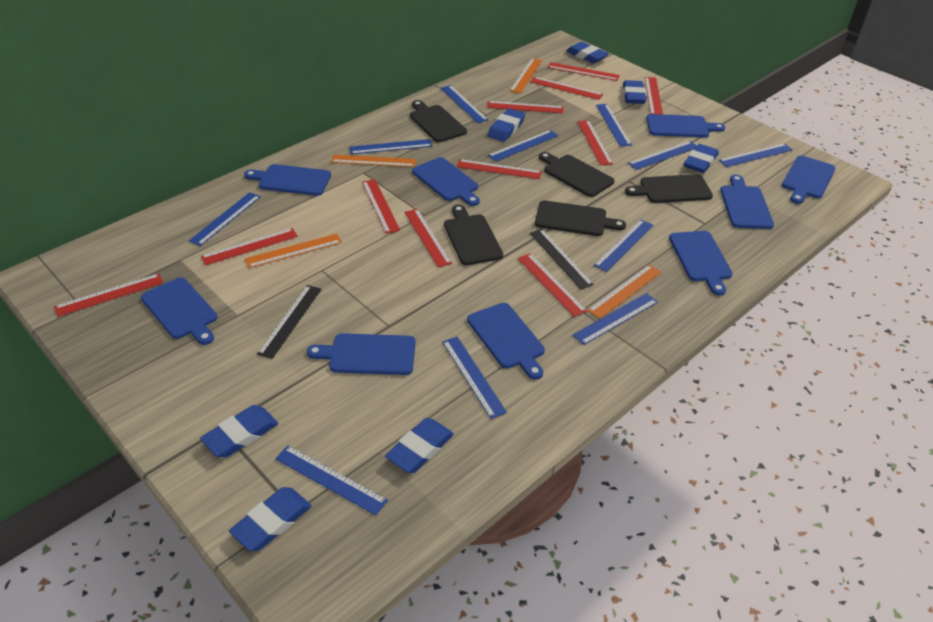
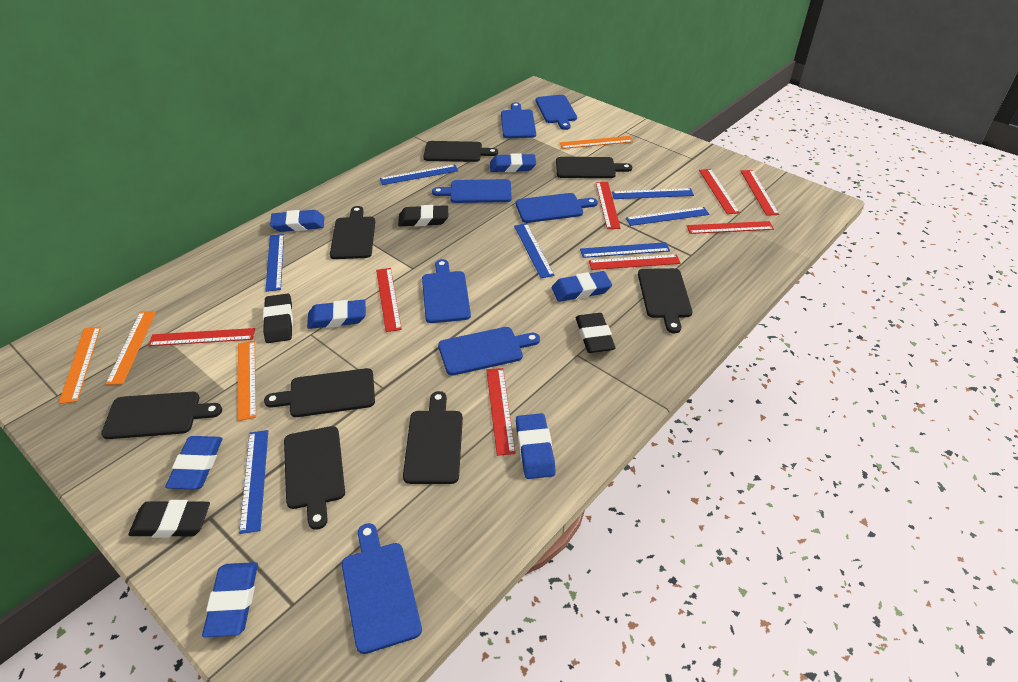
black cutting board: 5 -> 8
black eraser: 0 -> 4
black ruler: 2 -> 0
blue cutting board: 9 -> 7
blue ruler: 11 -> 7
red ruler: 11 -> 8

